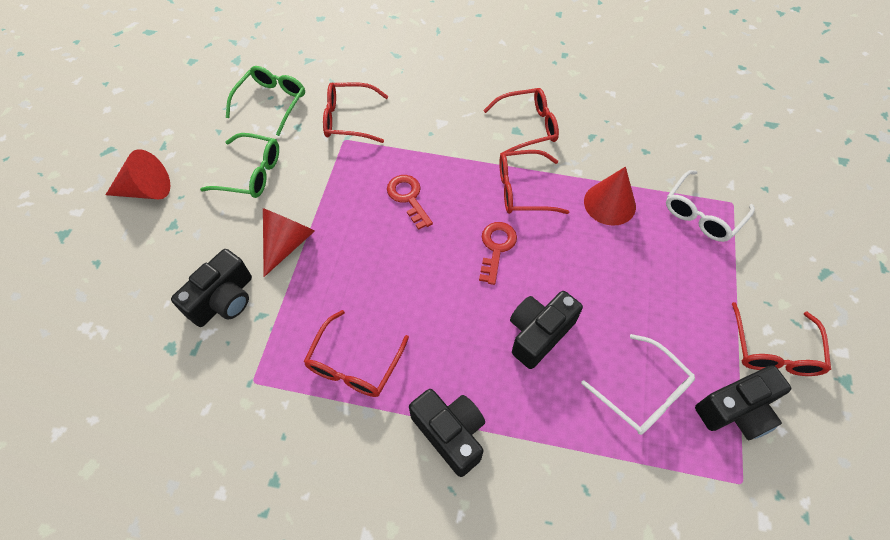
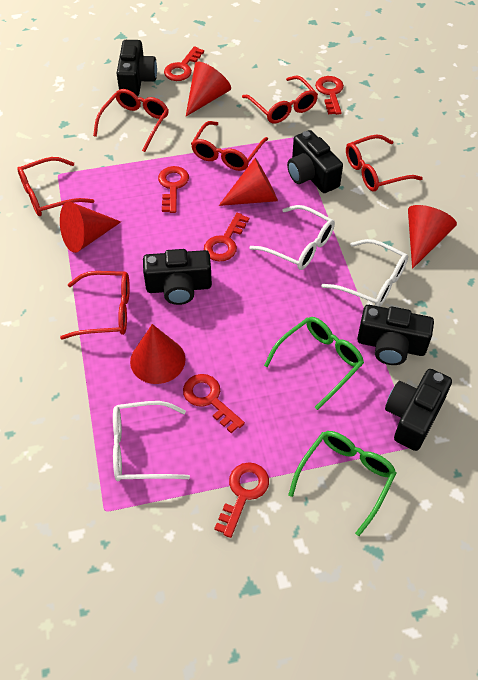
black camera: 4 -> 5
red cone: 3 -> 5
red glasses: 5 -> 6
red key: 2 -> 6
white glasses: 2 -> 3

